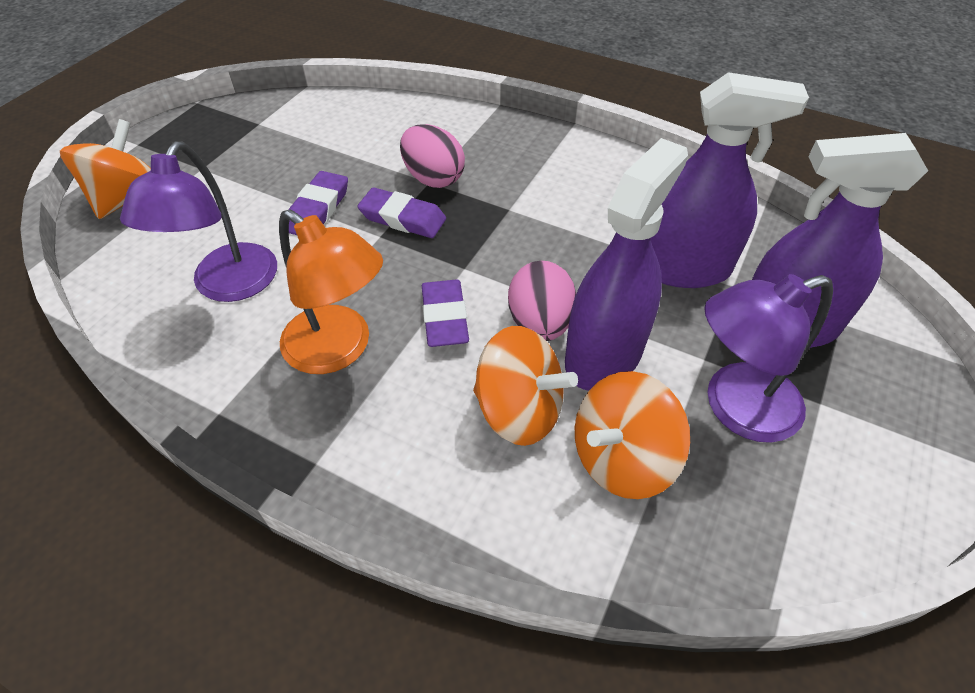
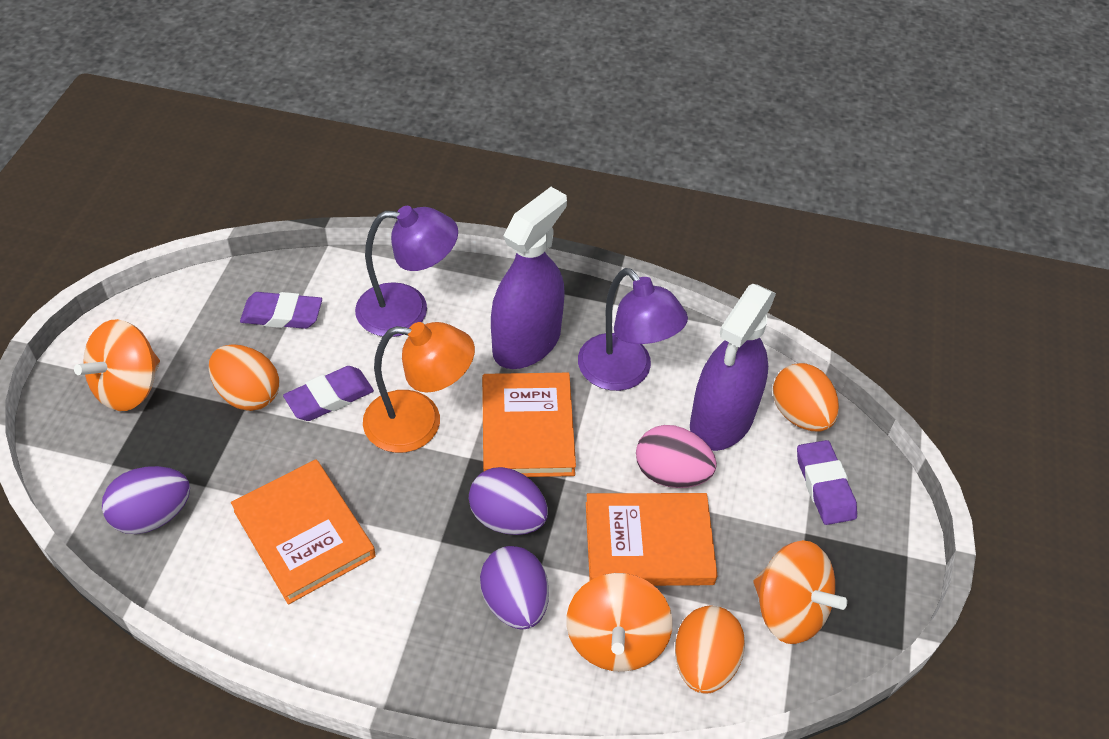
orange book: 0 -> 3
orange egg: 0 -> 3
pink egg: 2 -> 1
purple egg: 0 -> 3
purple spray bottle: 3 -> 2

